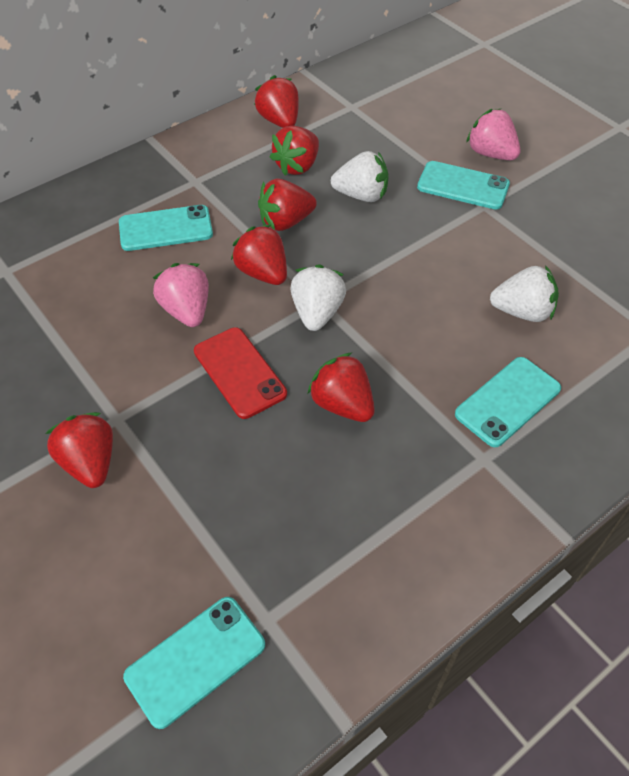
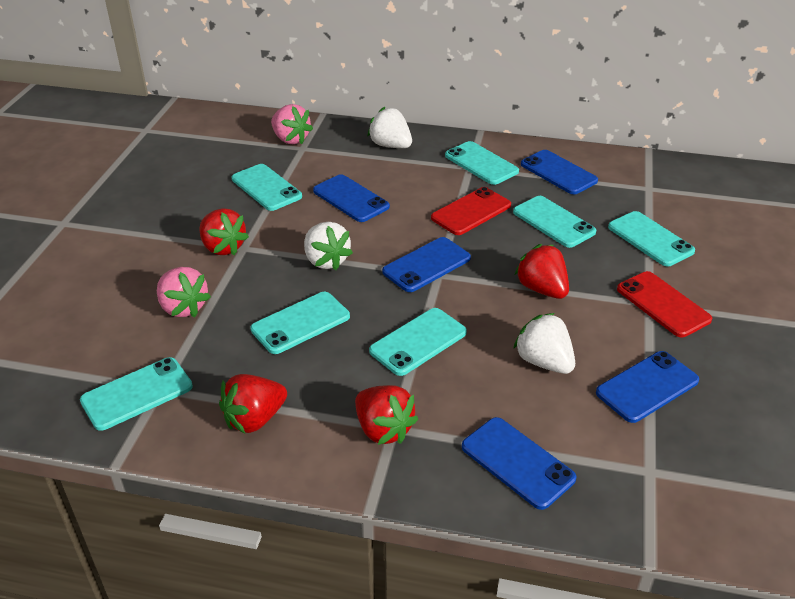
blue phone: 0 -> 5
red phone: 1 -> 2
red strawberry: 6 -> 4
turquoise phone: 4 -> 7

